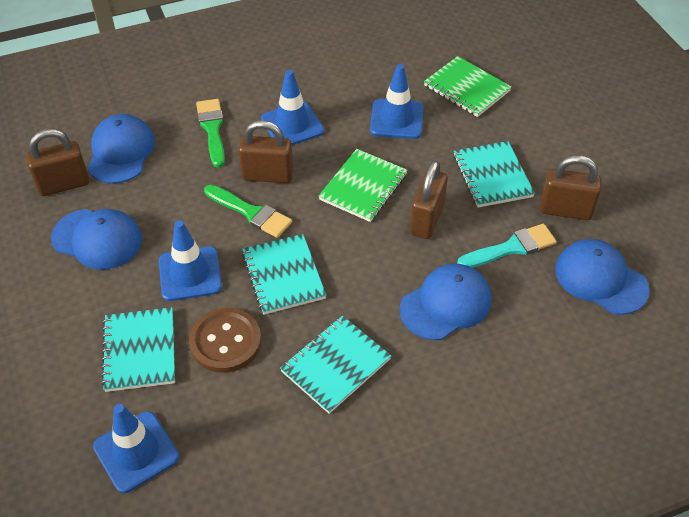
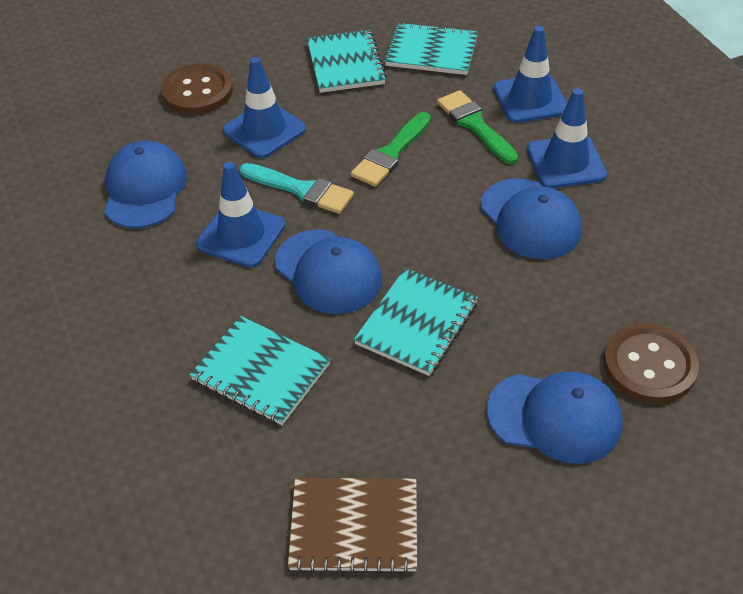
brown button: 1 -> 2
brown notebook: 0 -> 1
brown padlock: 4 -> 0
green notebook: 2 -> 0

